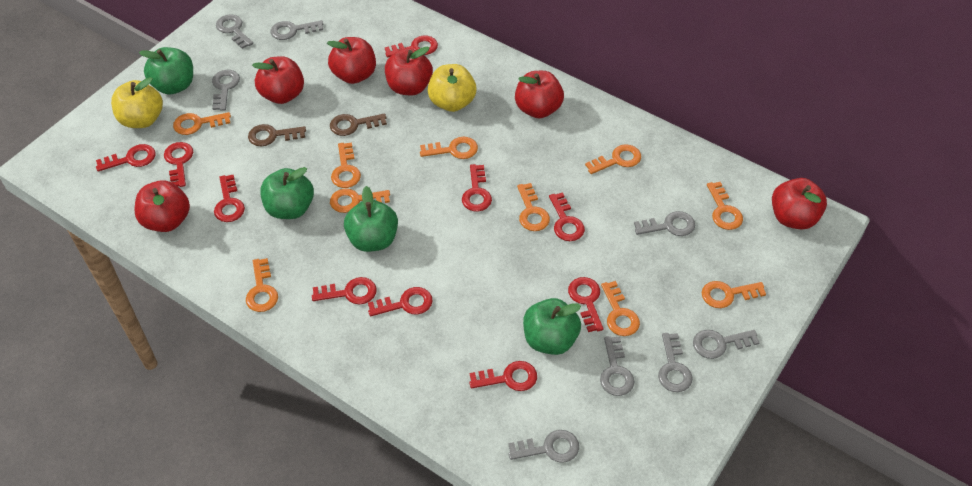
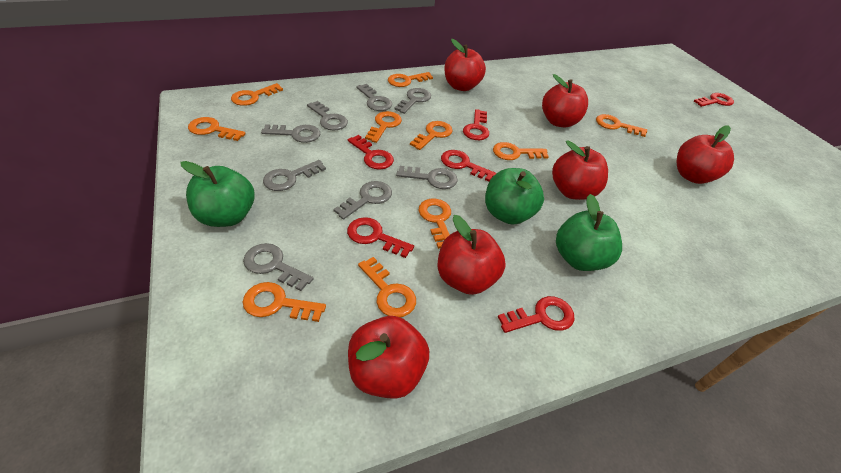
brown key: 2 -> 0
green apple: 4 -> 3
red key: 10 -> 6
yellow apple: 2 -> 0

